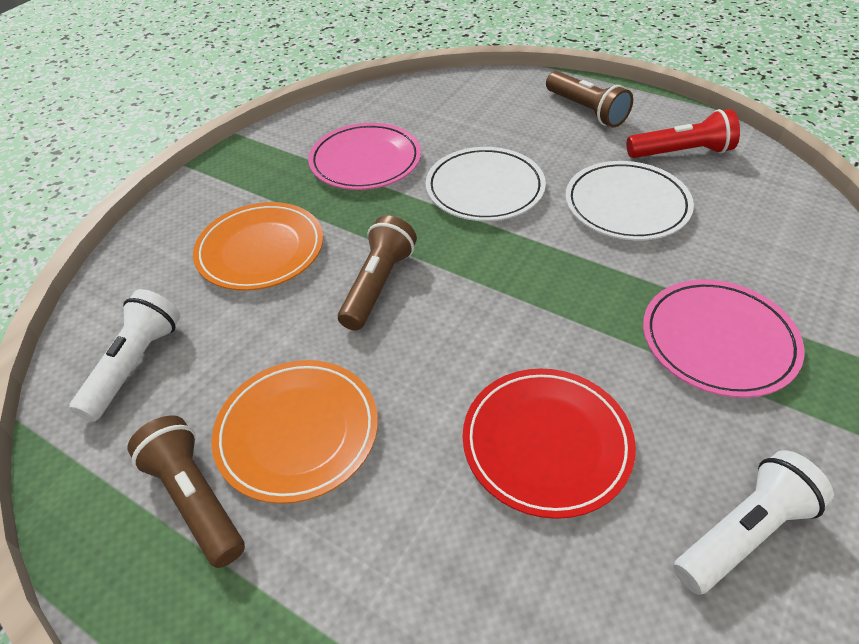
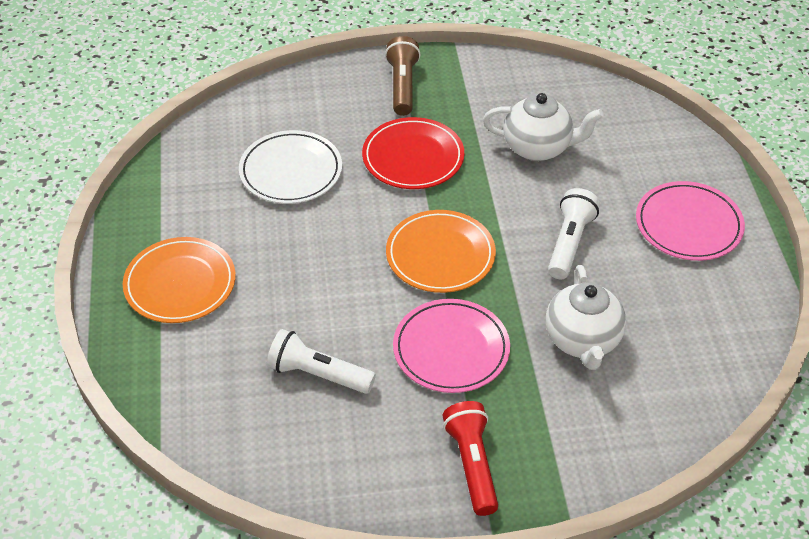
brown flashlight: 3 -> 1
white plate: 2 -> 1
white teapot: 0 -> 2

